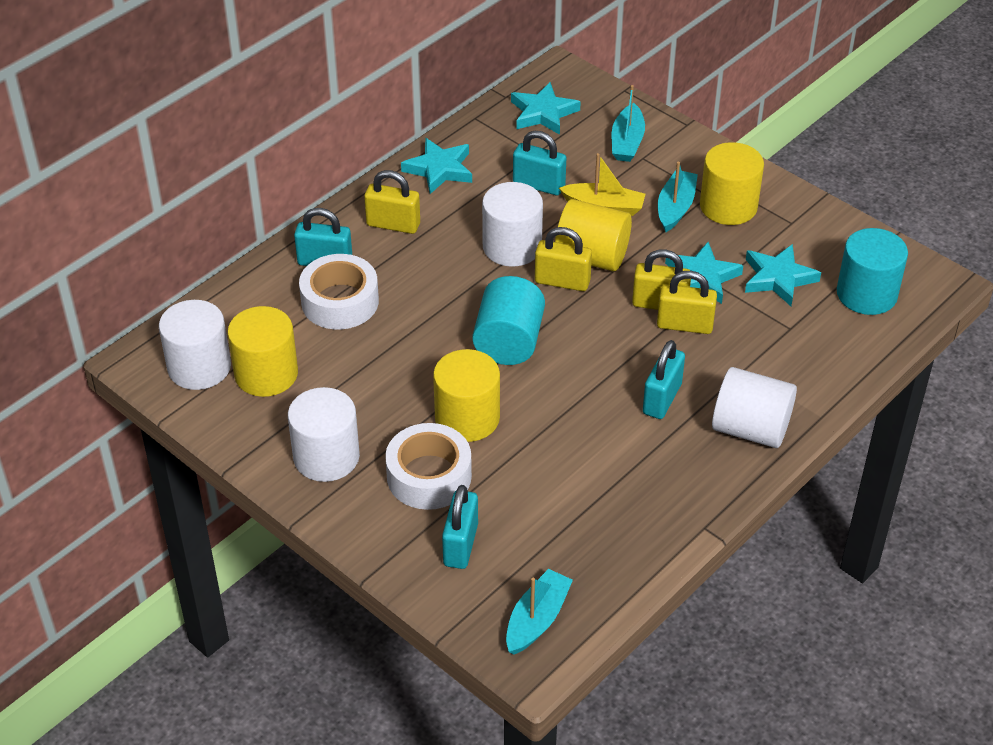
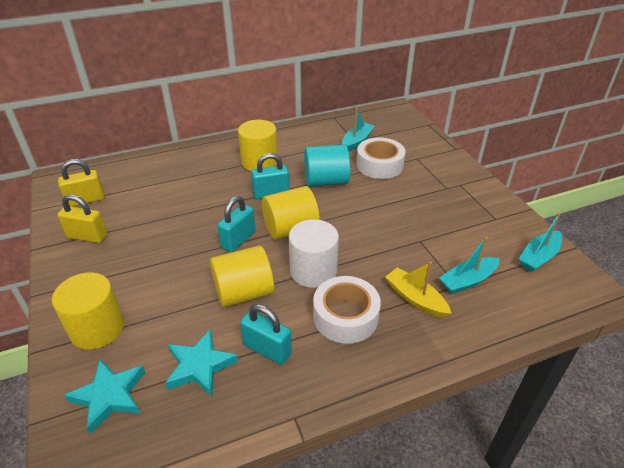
turquoise cylinder: 2 -> 1
turquoise padlock: 4 -> 3
turquoise star: 4 -> 2
white cylinder: 4 -> 1
yellow padlock: 4 -> 2

